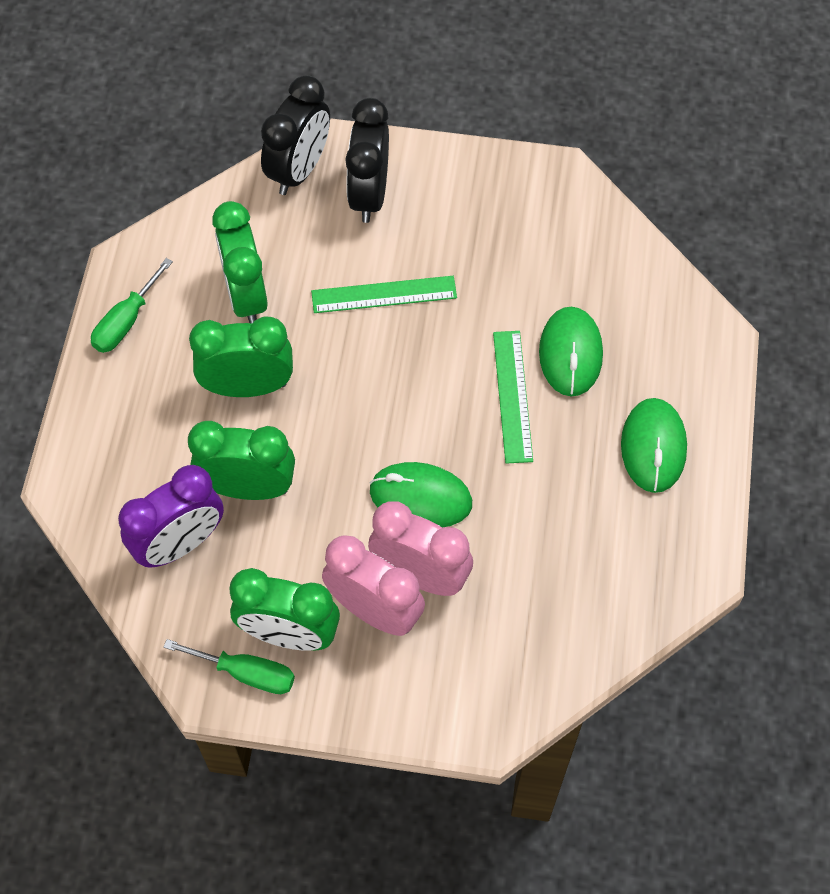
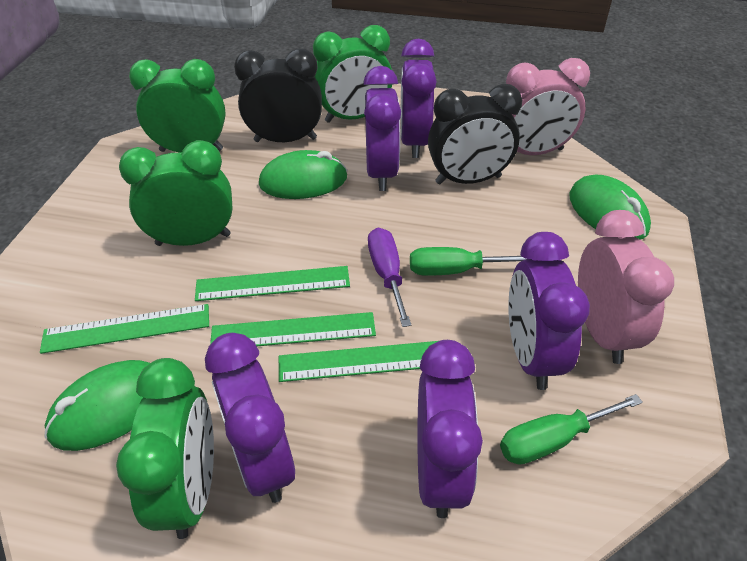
green ruler: 2 -> 4
purple clock: 1 -> 5
purple screwdriver: 0 -> 1

